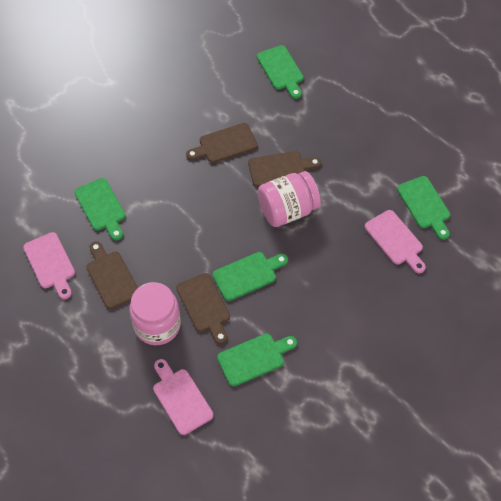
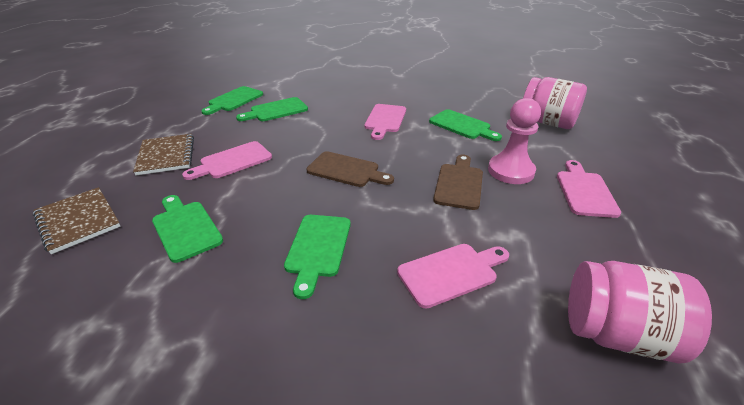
brown cutting board: 4 -> 2
brown notebook: 0 -> 2
pink cutting board: 3 -> 4
pink pawn: 0 -> 1

